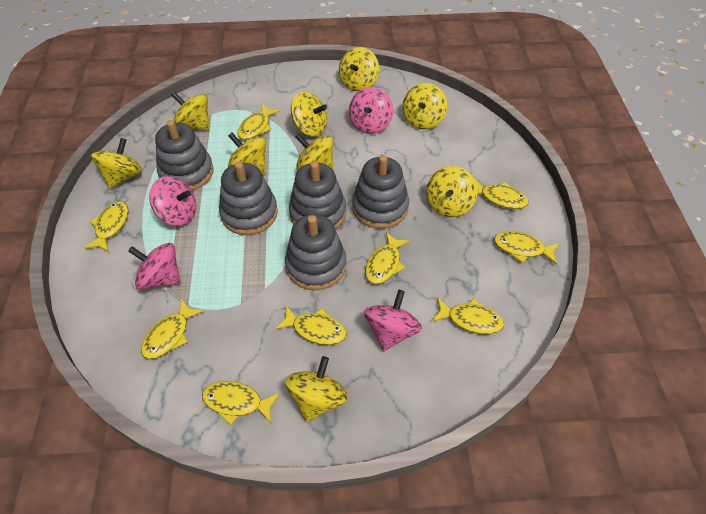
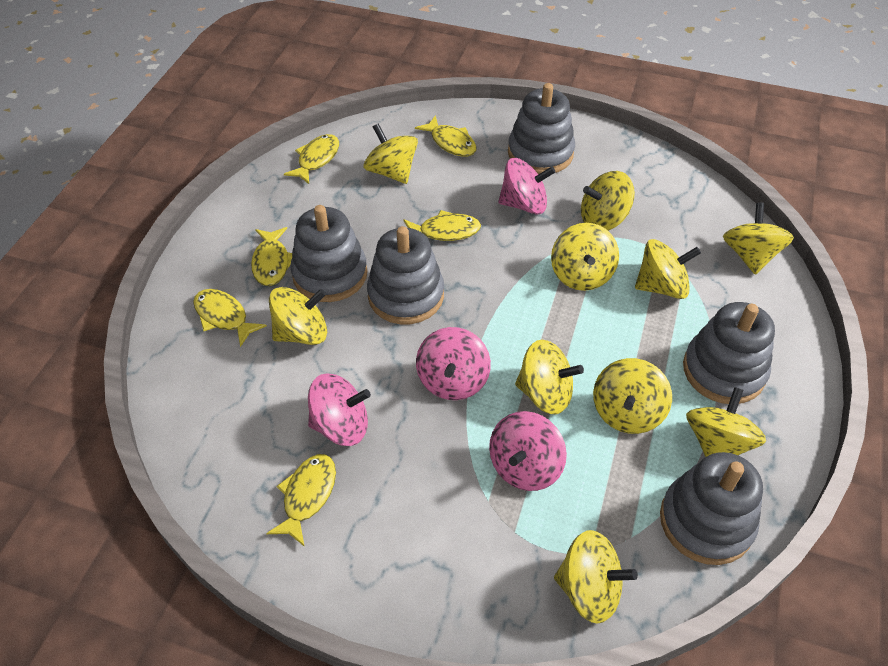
yellow fish: 9 -> 6
yellow spinning top: 9 -> 10

